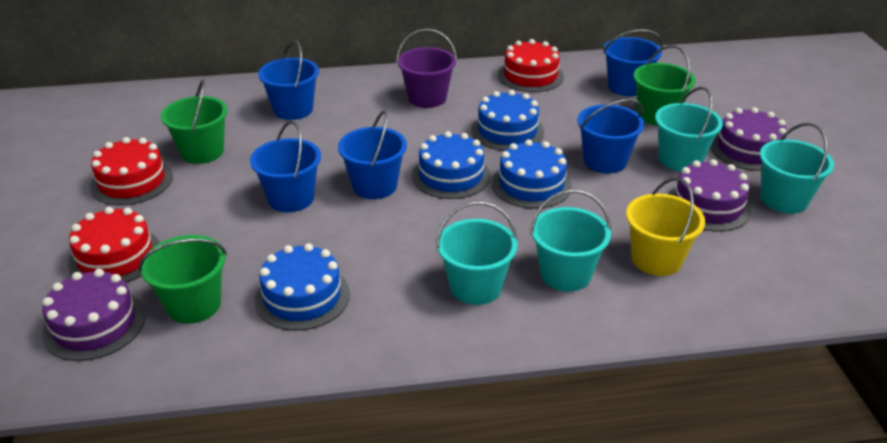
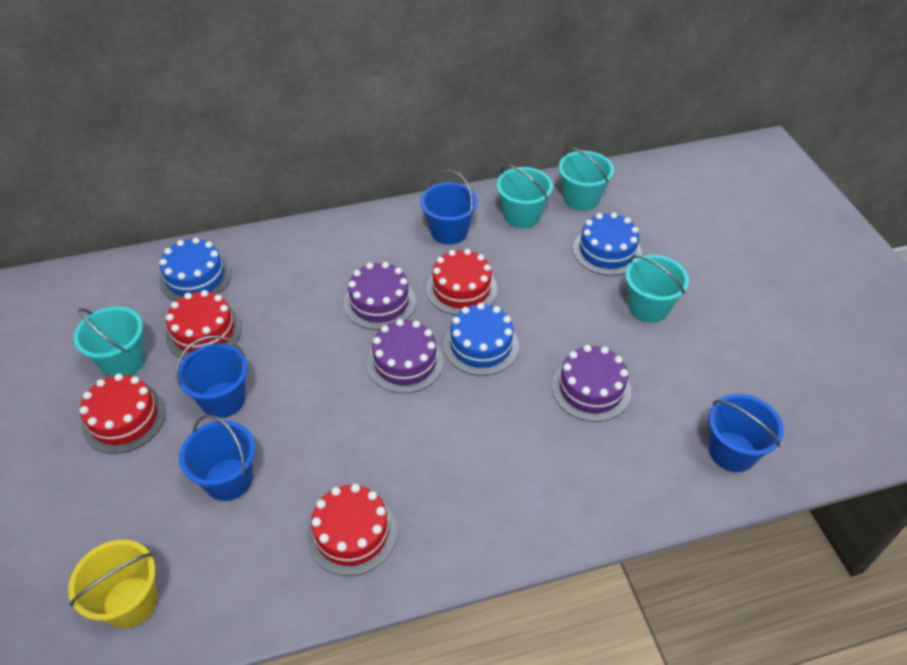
blue bucket: 5 -> 4
blue cake: 4 -> 3
green bucket: 3 -> 0
purple bucket: 1 -> 0
red cake: 3 -> 4

